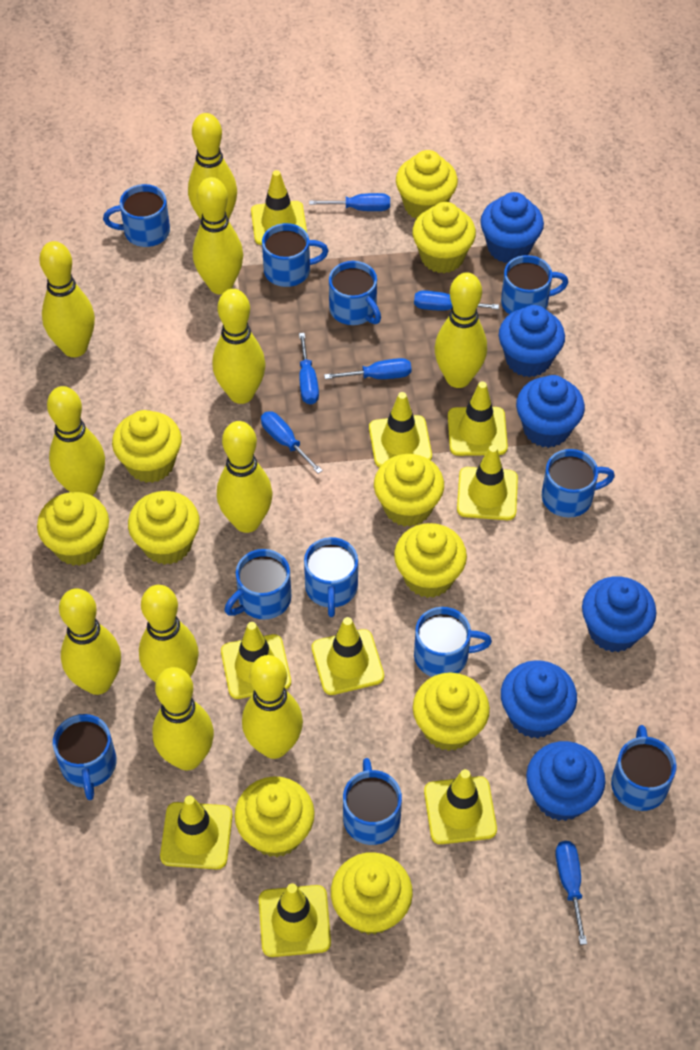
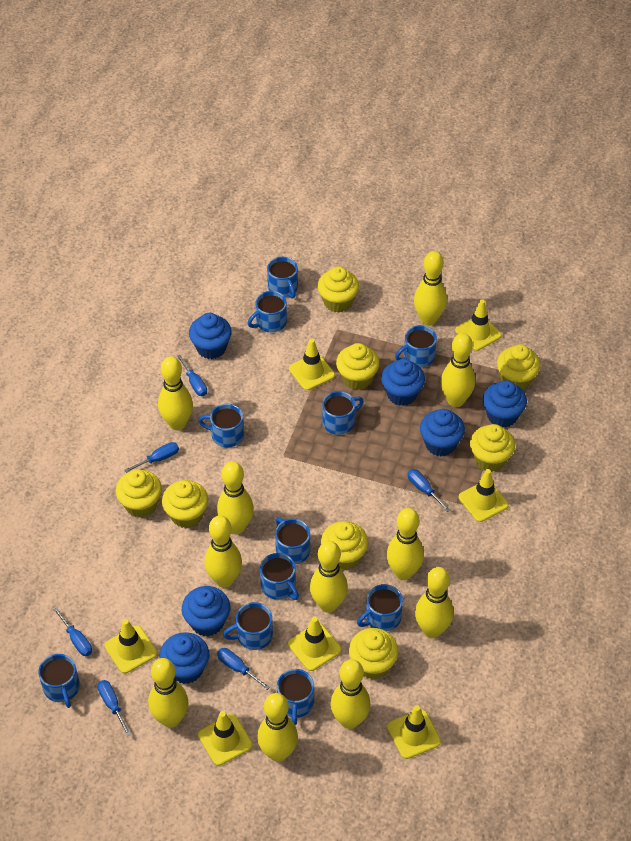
yellow cupcake: 10 -> 8
yellow traffic cone: 9 -> 7

